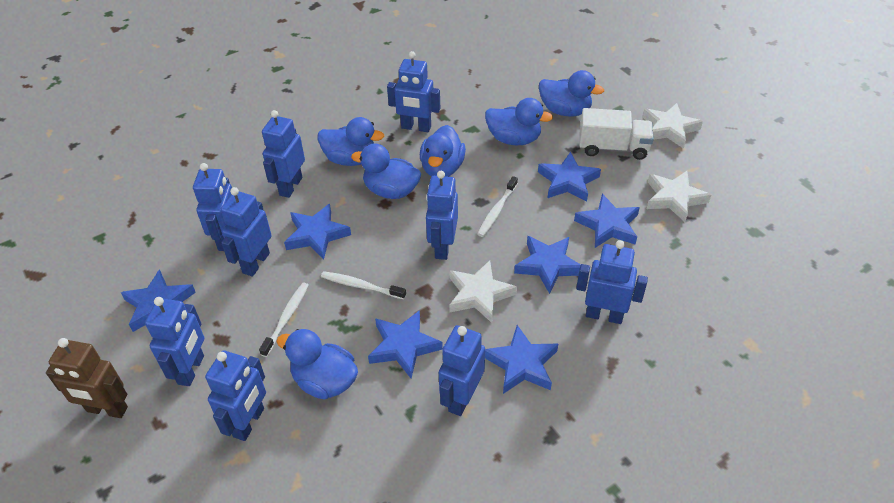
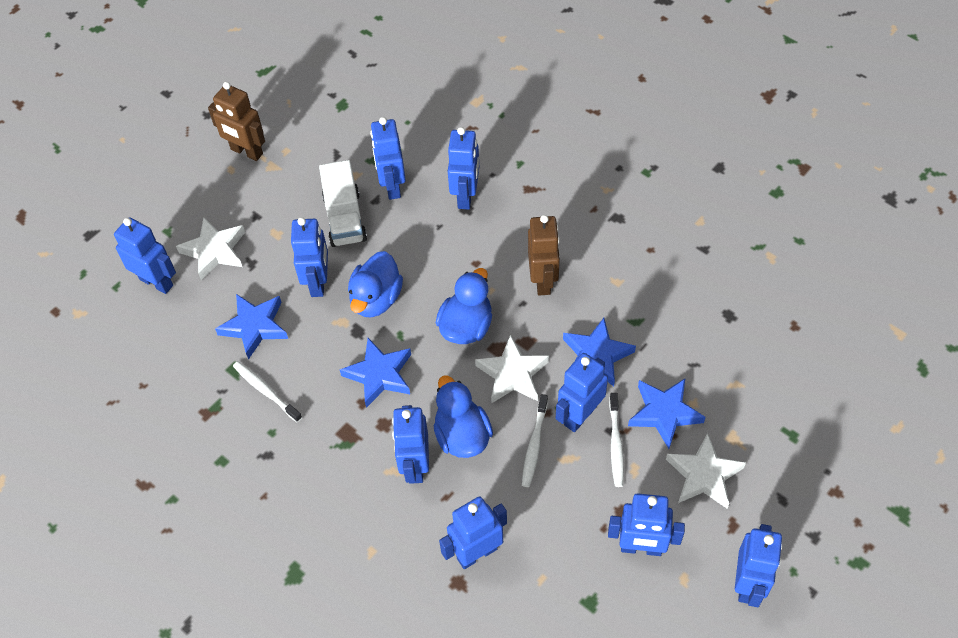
blue duck: 6 -> 3
blue star: 7 -> 4
brown robot: 1 -> 2

